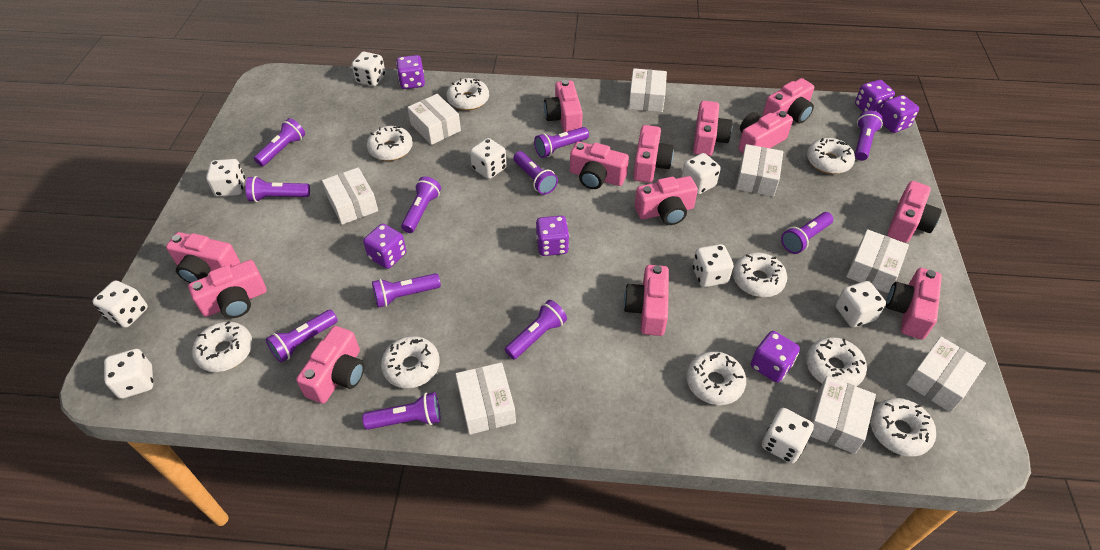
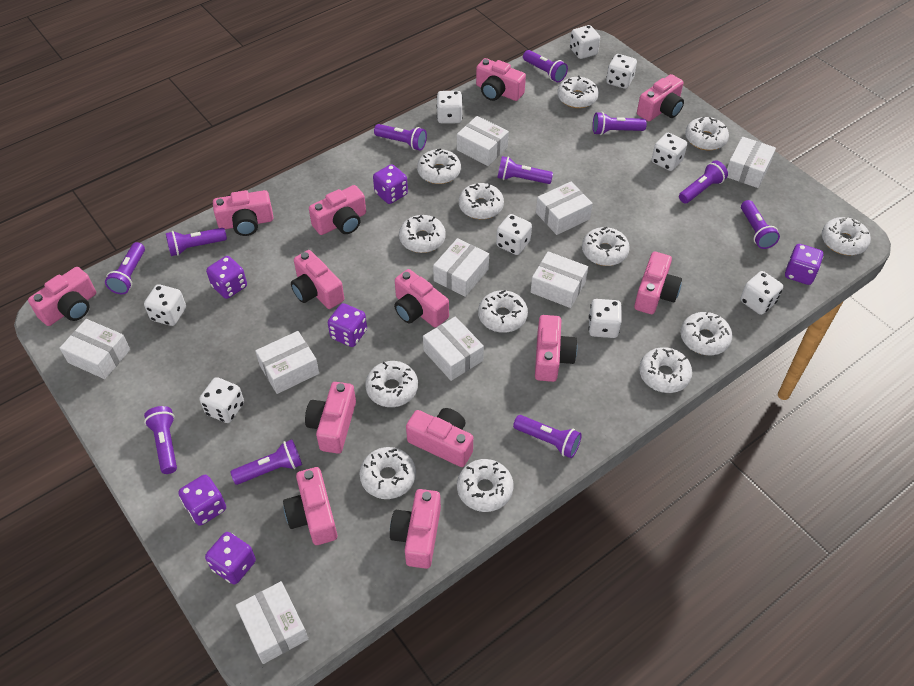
white box: 8 -> 9
white donut: 9 -> 13

